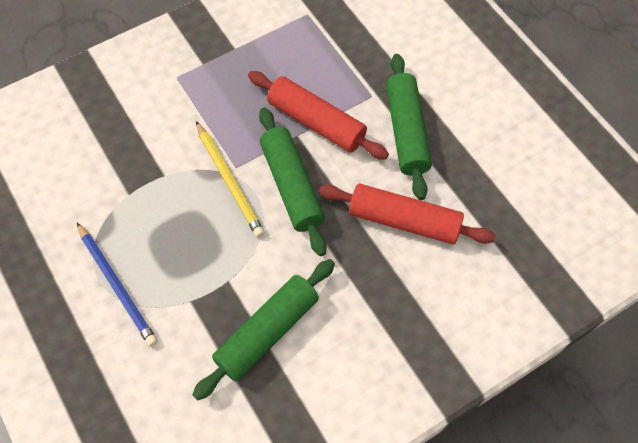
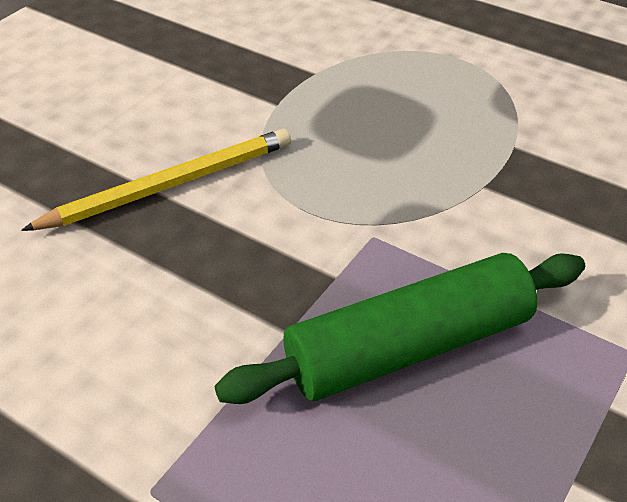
blue pencil: 1 -> 0
green rolling pin: 3 -> 1
red rolling pin: 2 -> 0

